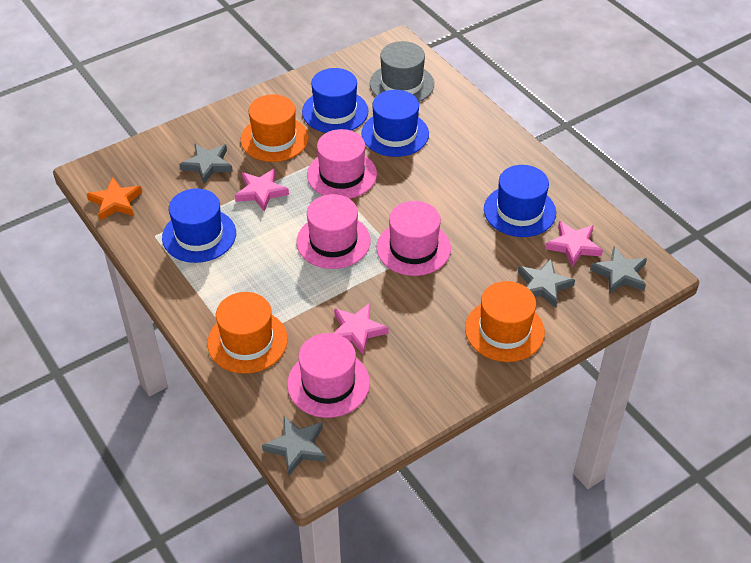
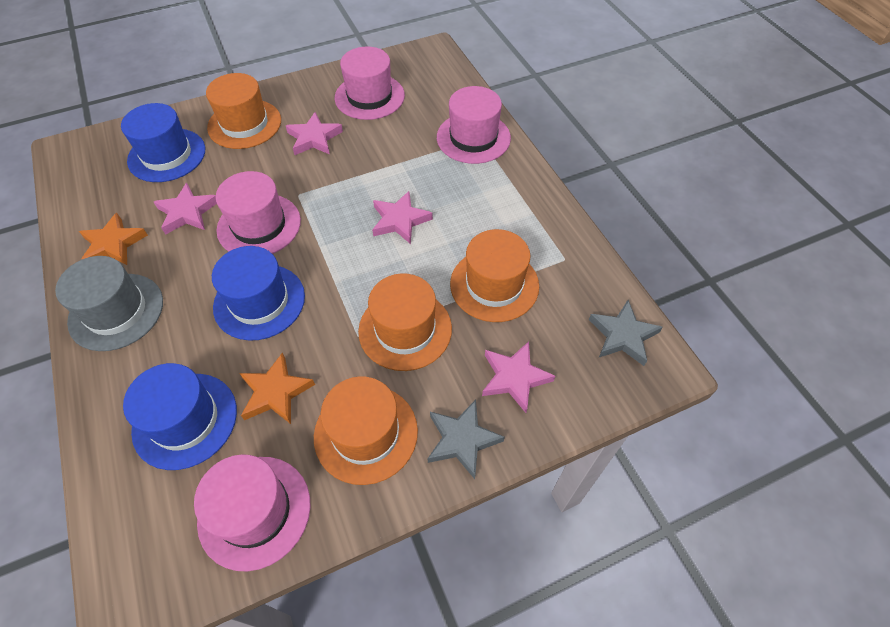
blue hat: 4 -> 3
grey star: 4 -> 2
orange hat: 3 -> 4
orange star: 1 -> 2
pink star: 3 -> 4

